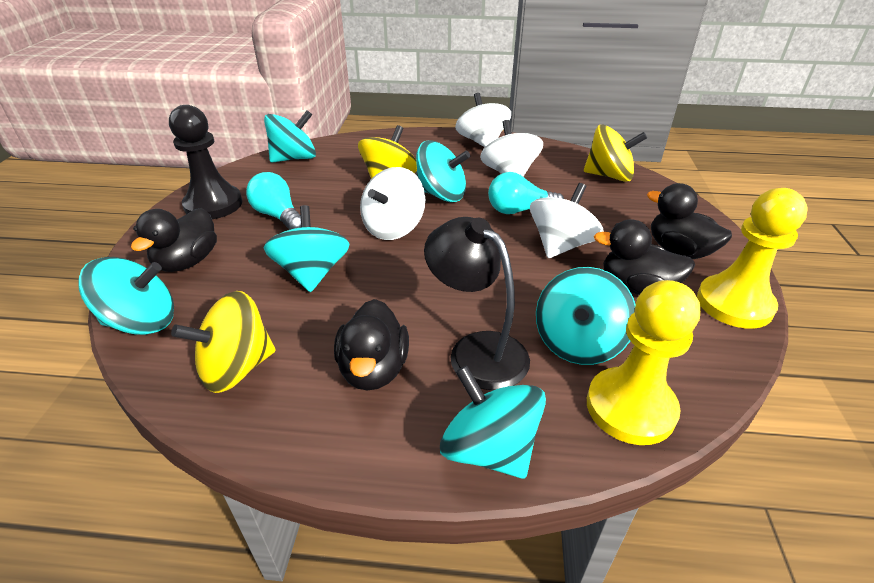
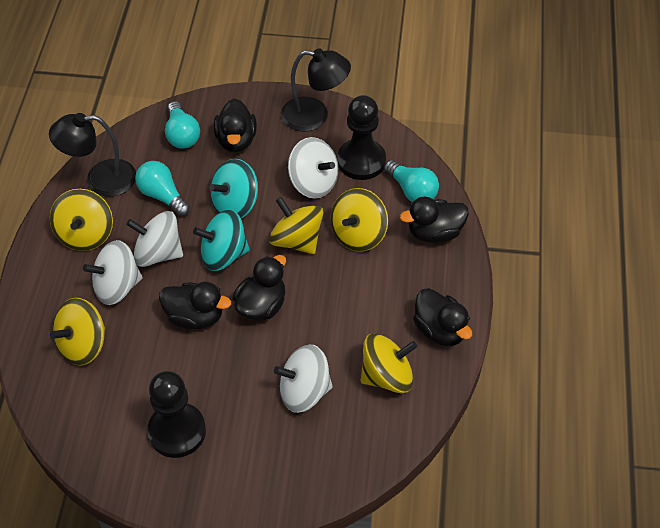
black duck: 4 -> 5
black lamp: 1 -> 2
black pawn: 1 -> 2
turquoise light bulb: 2 -> 3
turquoise spinning top: 6 -> 2
yellow pawn: 2 -> 0
yellow spinning top: 3 -> 5

